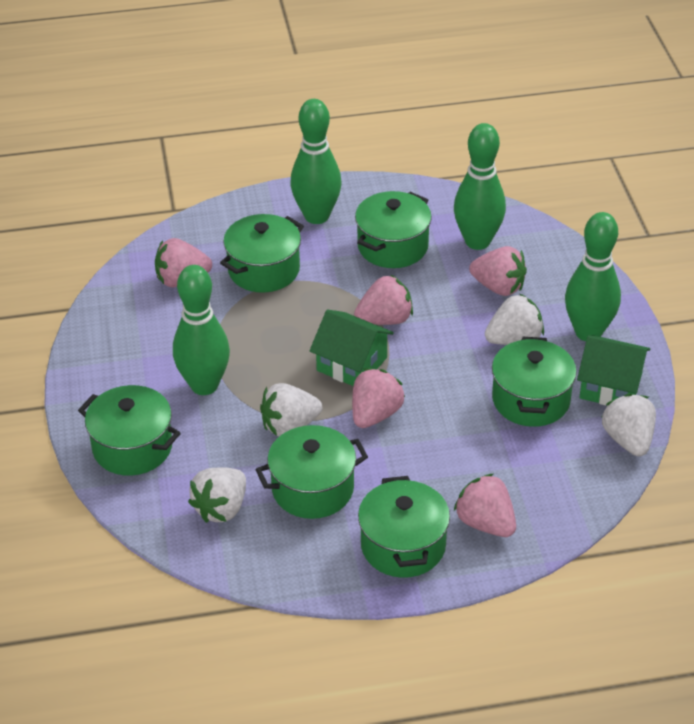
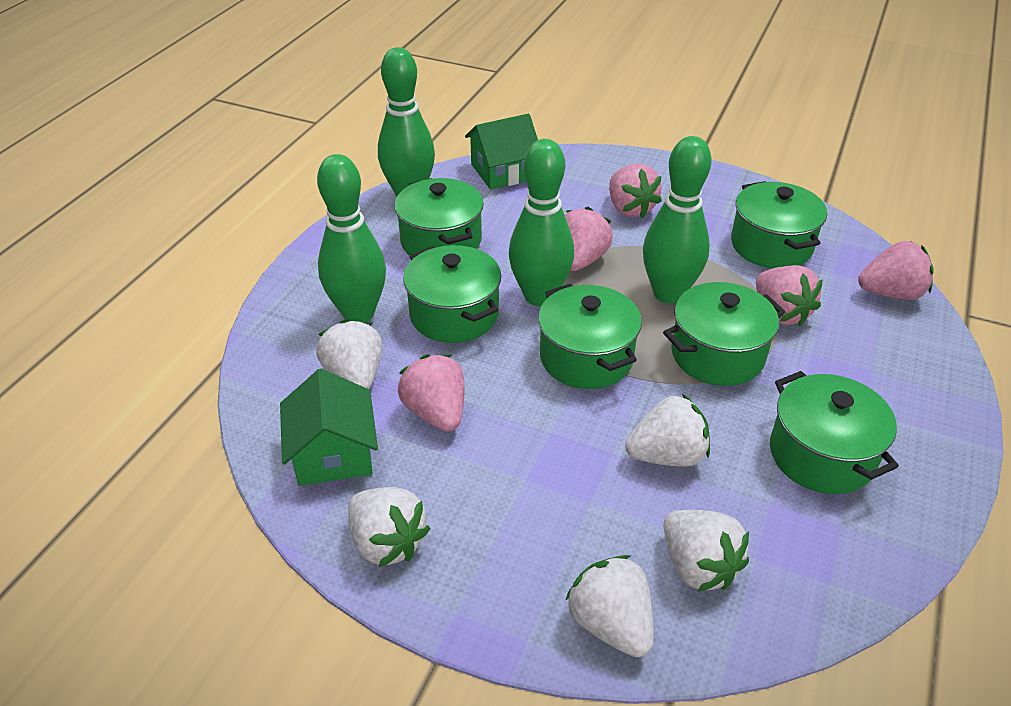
white strawberry: 4 -> 5

